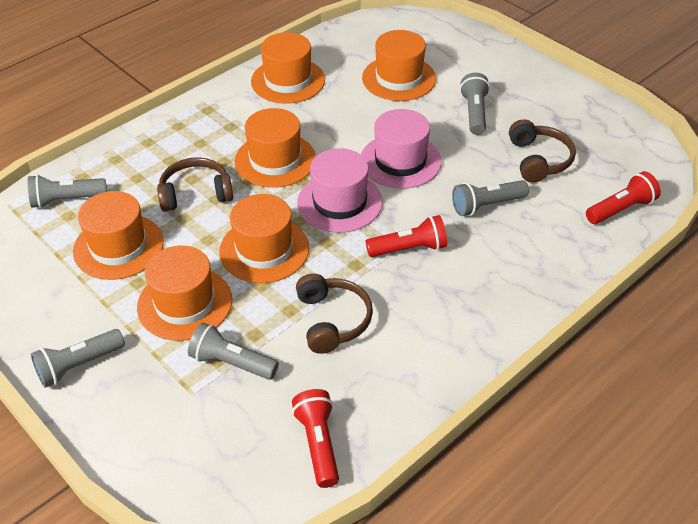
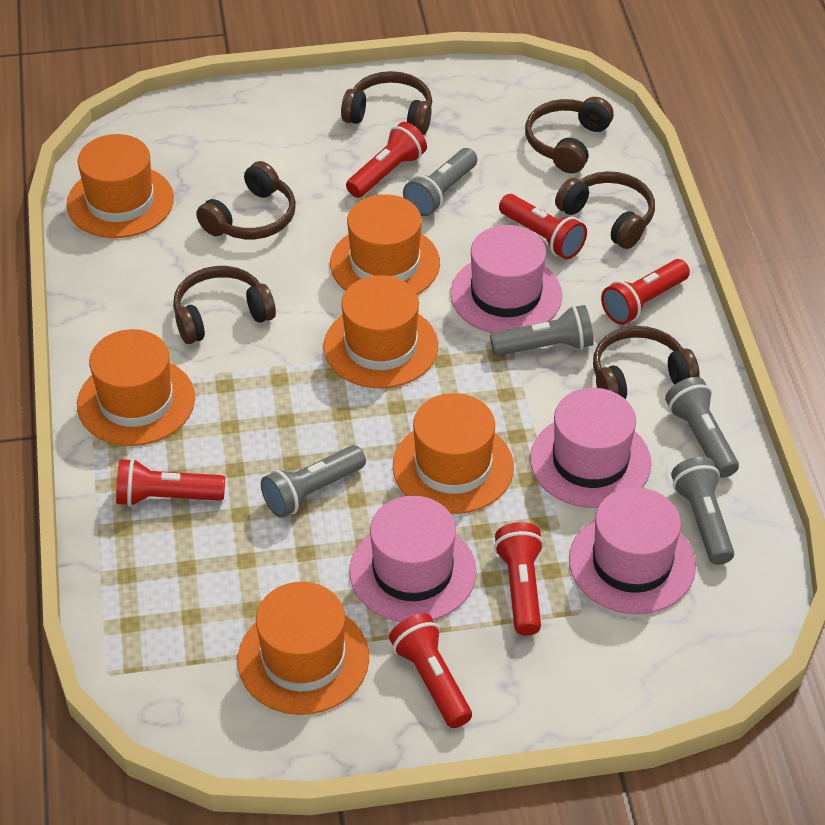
brown headphones: 3 -> 6
pink hat: 2 -> 4
red flashlight: 3 -> 6

